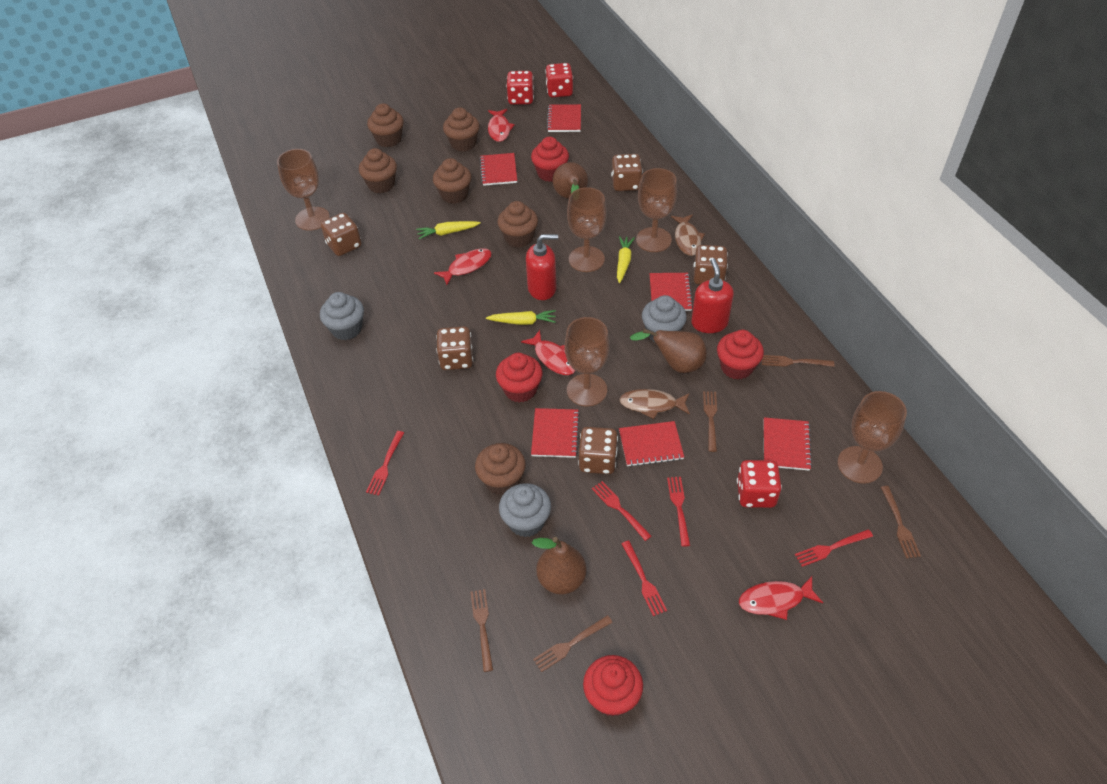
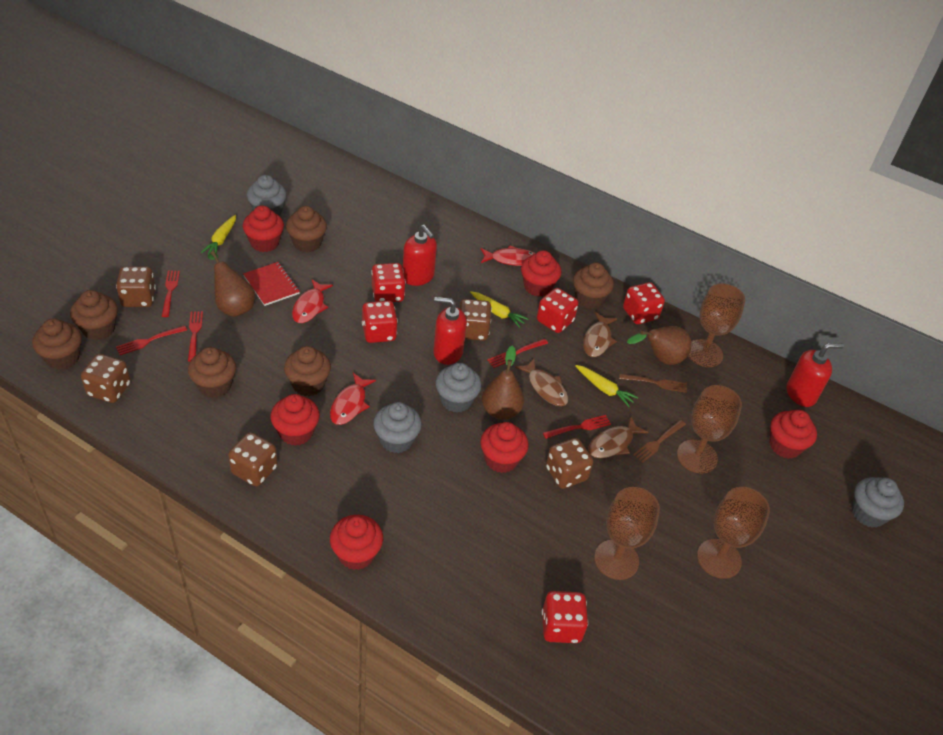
brown fish: 2 -> 3
brown fork: 5 -> 2
brown goblet: 5 -> 4
grey cupcake: 3 -> 4
red cupcake: 4 -> 6
red dice: 3 -> 5
red fish: 4 -> 3
red notebook: 6 -> 1
red soap dispenser: 2 -> 3

